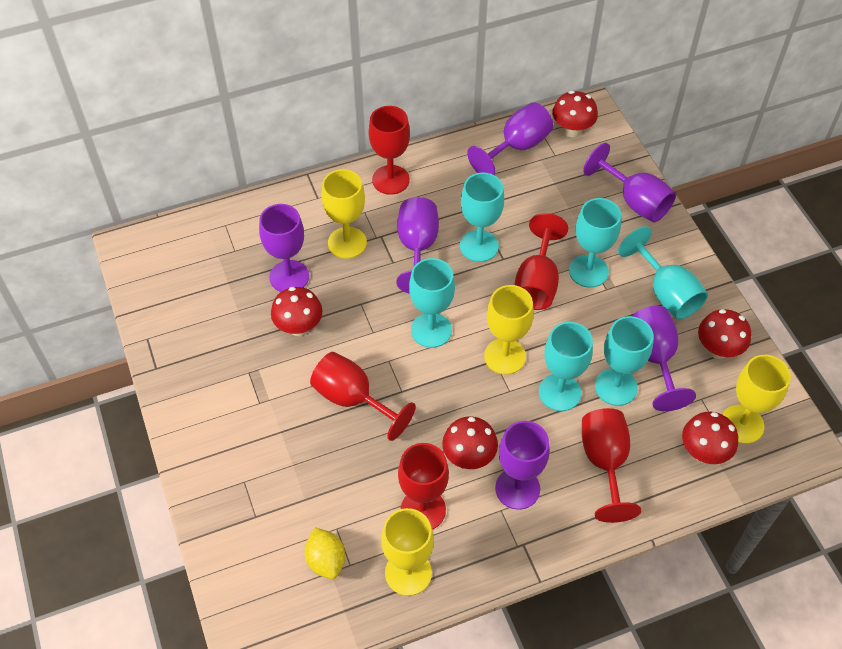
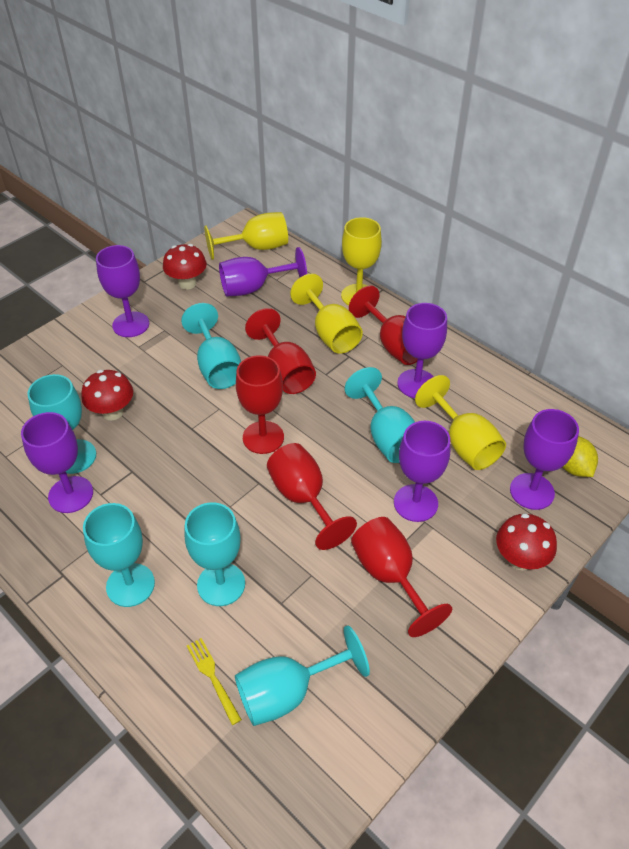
red mushroom: 5 -> 3
yellow fork: 0 -> 1

